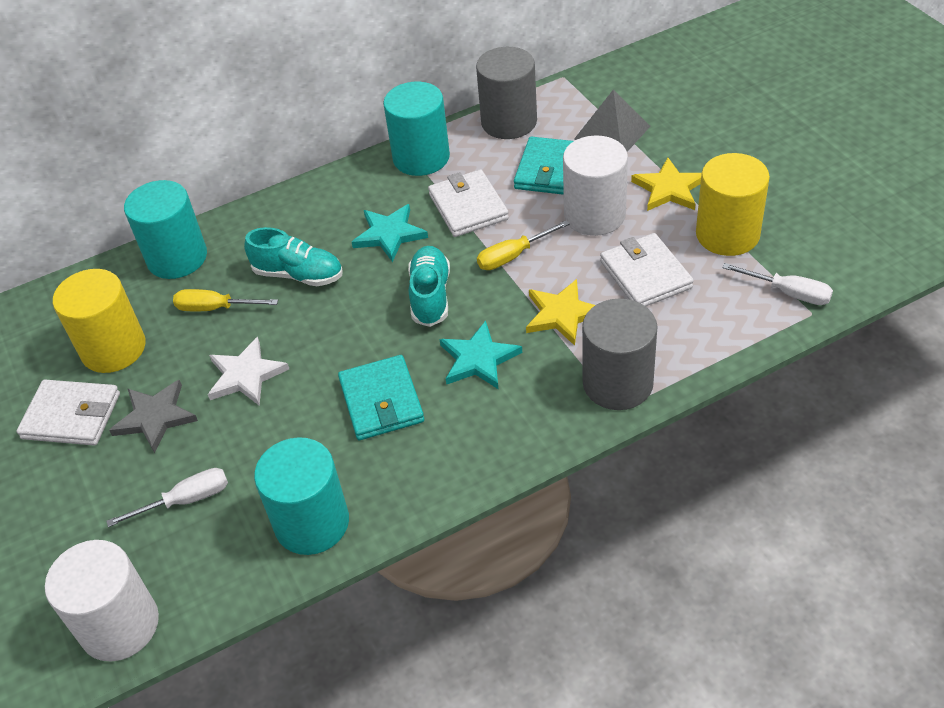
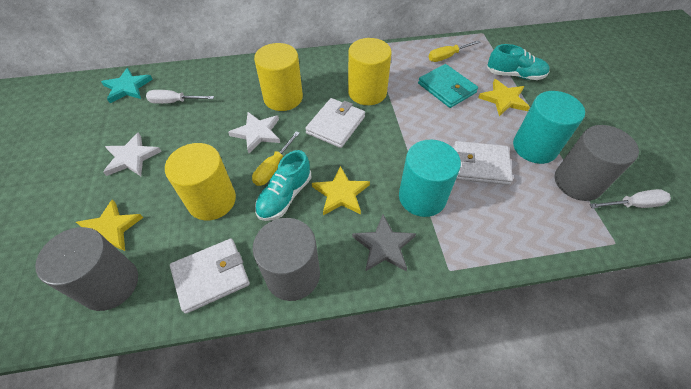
grey cylinder: 2 -> 3
grey pyramid: 1 -> 0
turquoise cylinder: 3 -> 2
turquoise star: 2 -> 1
turquoise wallet: 2 -> 1
white cylinder: 2 -> 0
white star: 1 -> 2
yellow cylinder: 2 -> 3
yellow star: 2 -> 3

